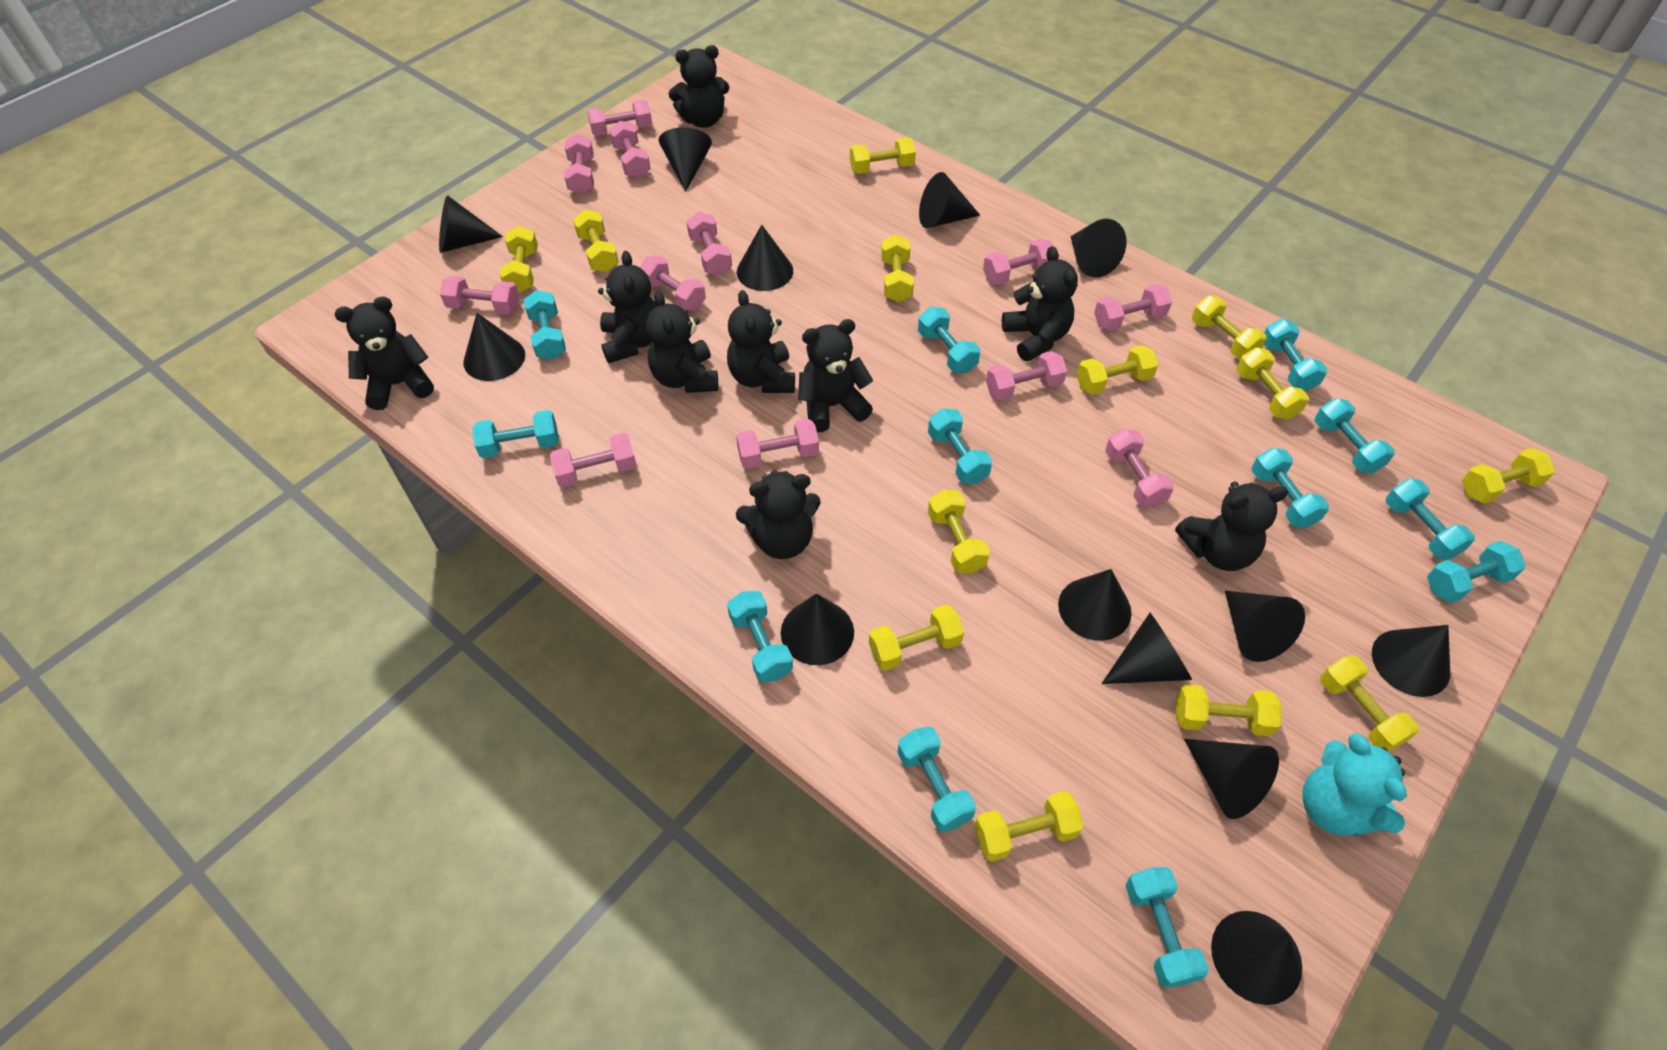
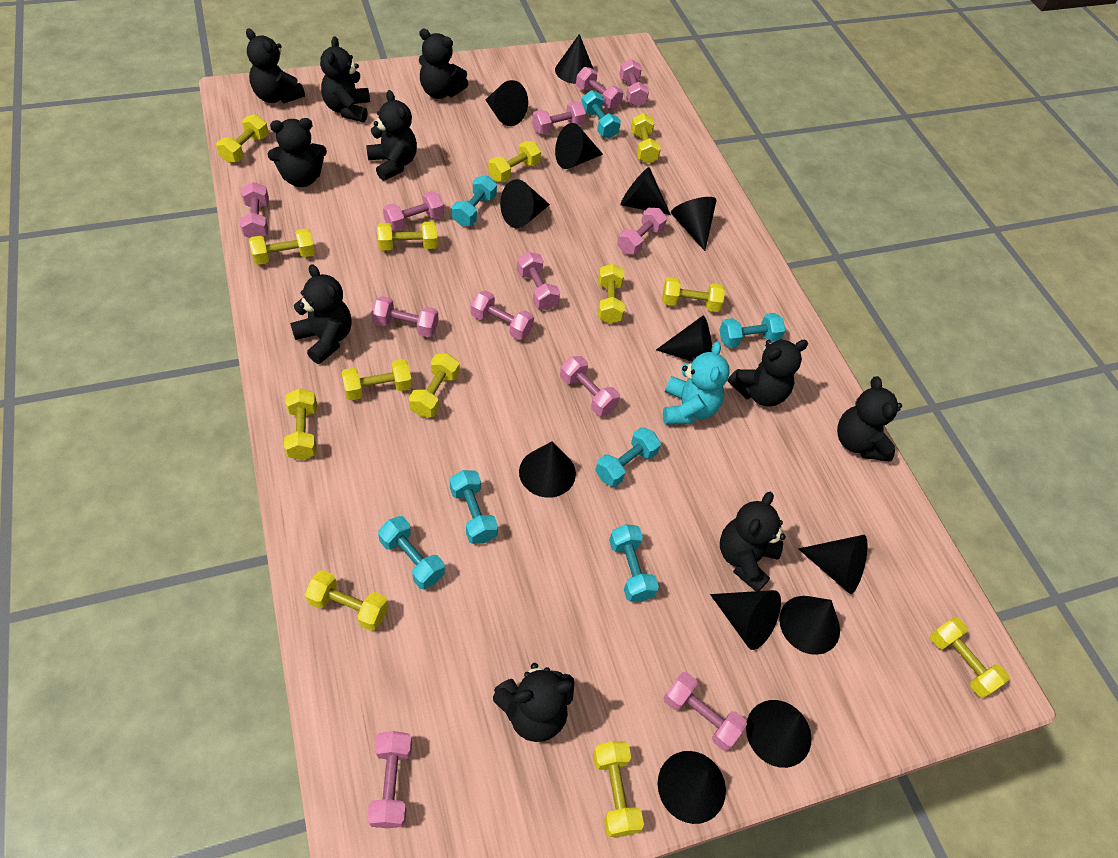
black teddy bear: 9 -> 10
turquoise dumbbell: 12 -> 7

